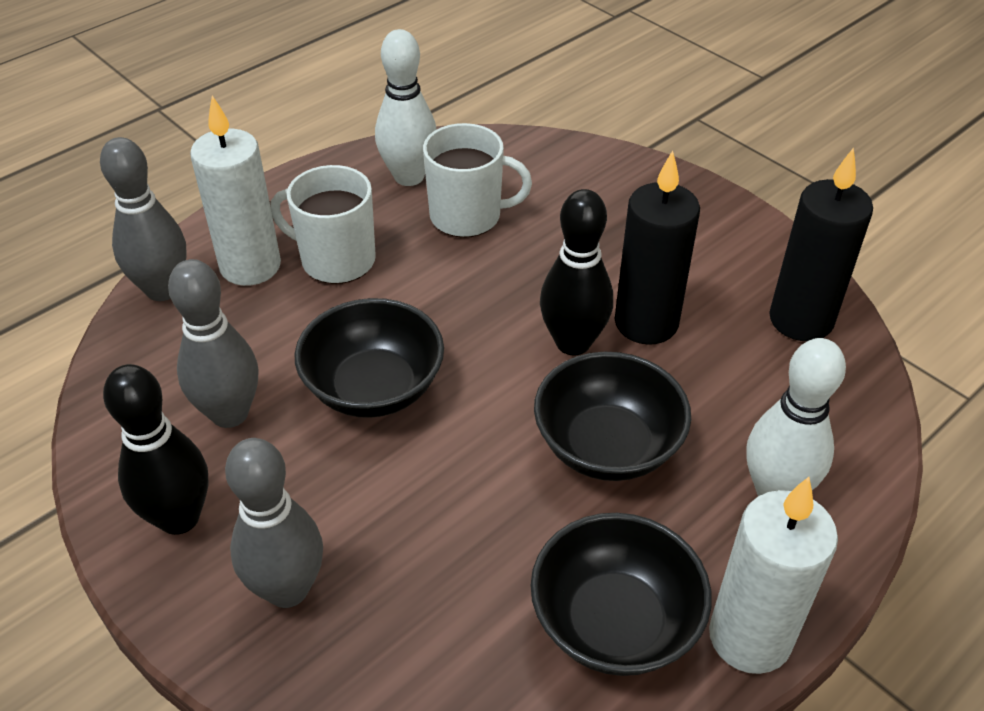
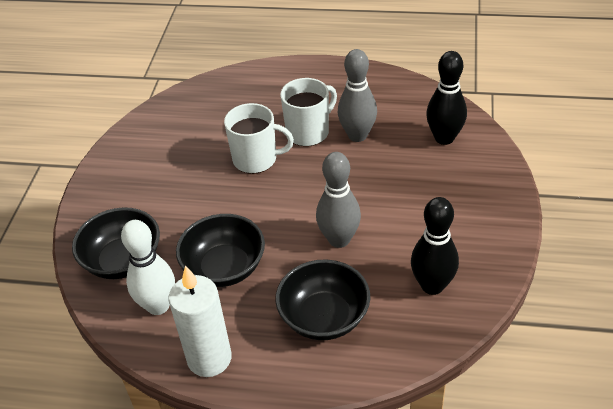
black candle: 2 -> 0
grey bowling pin: 3 -> 2
white bowling pin: 2 -> 1
white candle: 2 -> 1

